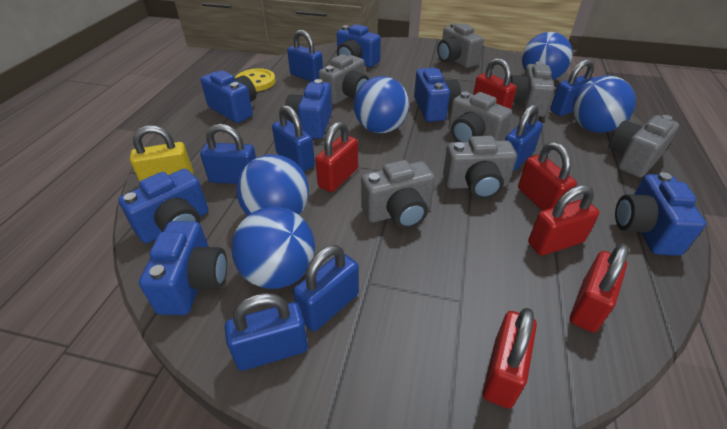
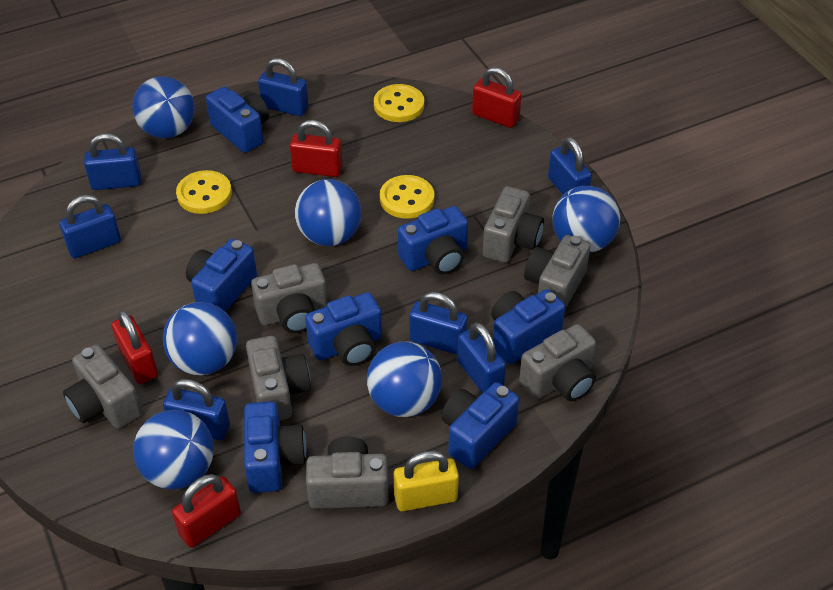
blue ball: 5 -> 6
red padlock: 6 -> 4
yellow button: 1 -> 3

